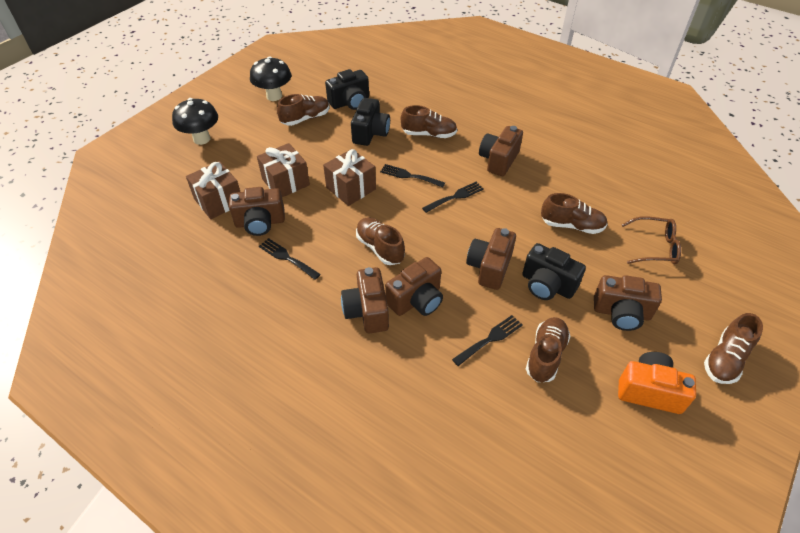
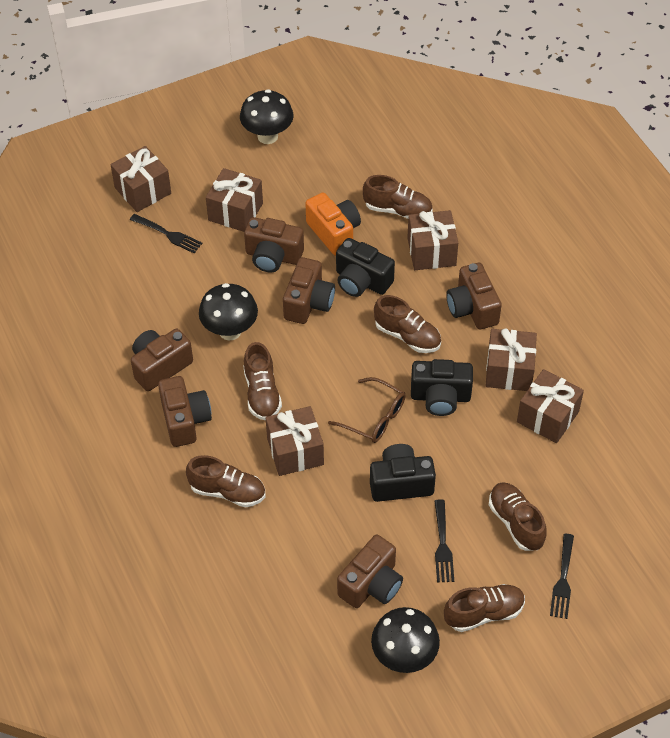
black fork: 4 -> 3
black mushroom: 2 -> 3
brown gift: 3 -> 6

